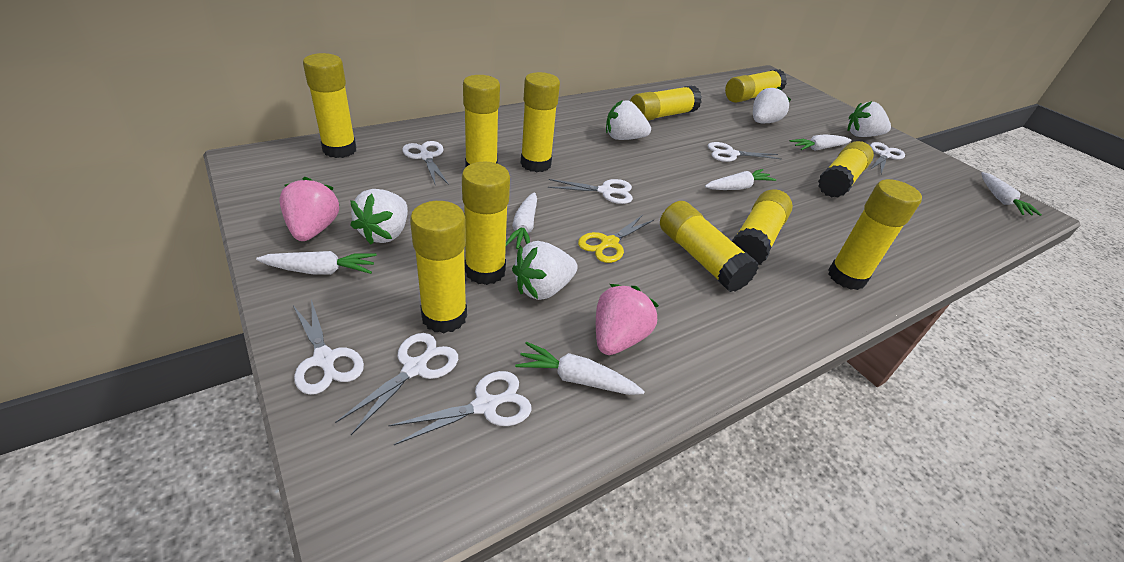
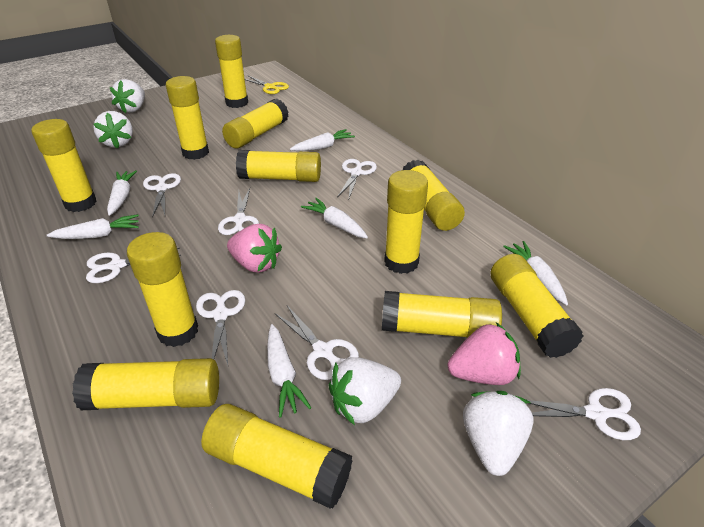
white strawberry: 5 -> 4
yellow glue stick: 11 -> 12

